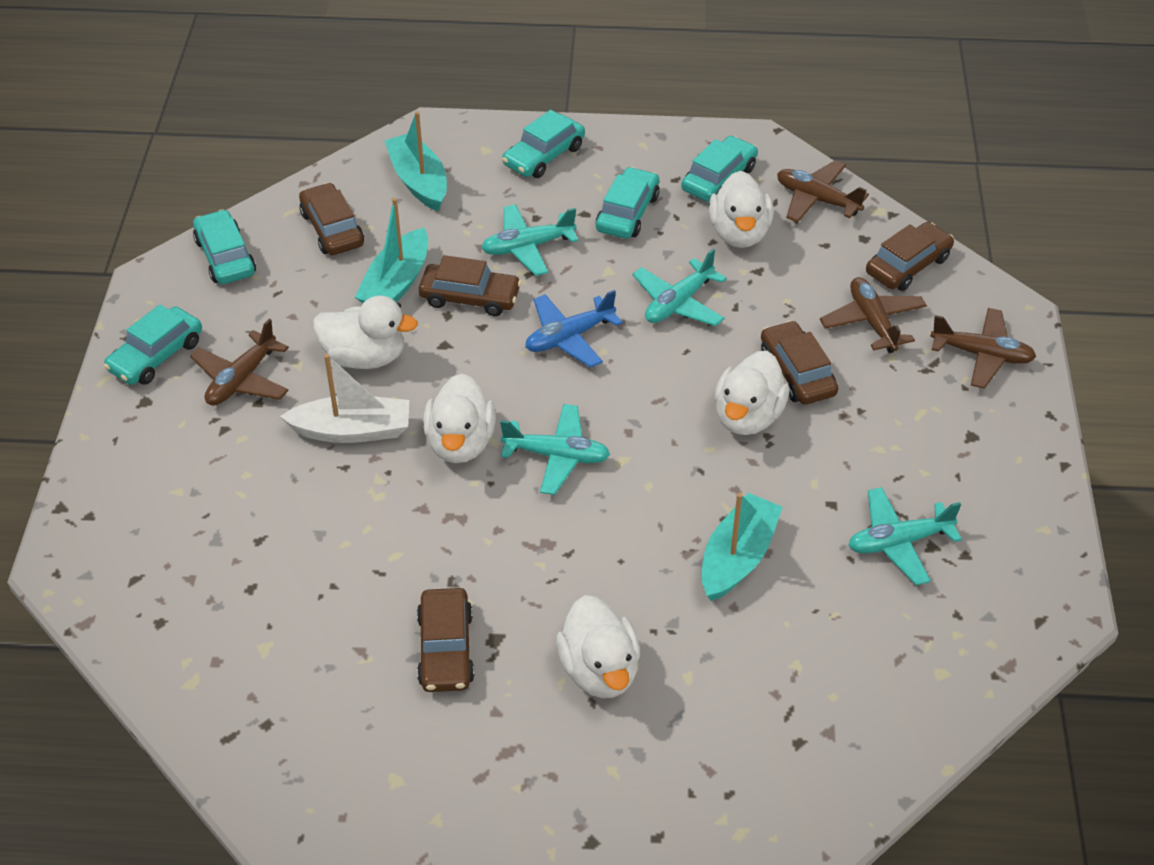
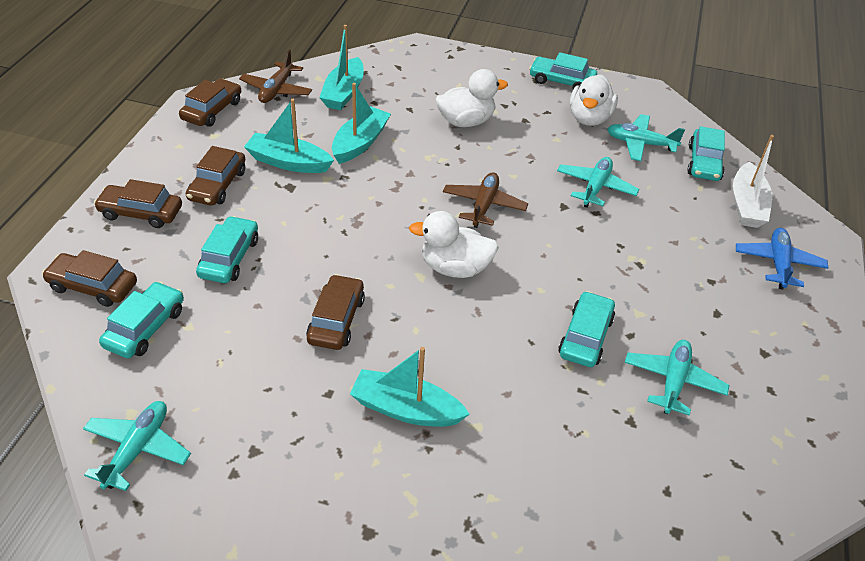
brown plane: 4 -> 2
turquoise boat: 3 -> 4
white duck: 5 -> 3

